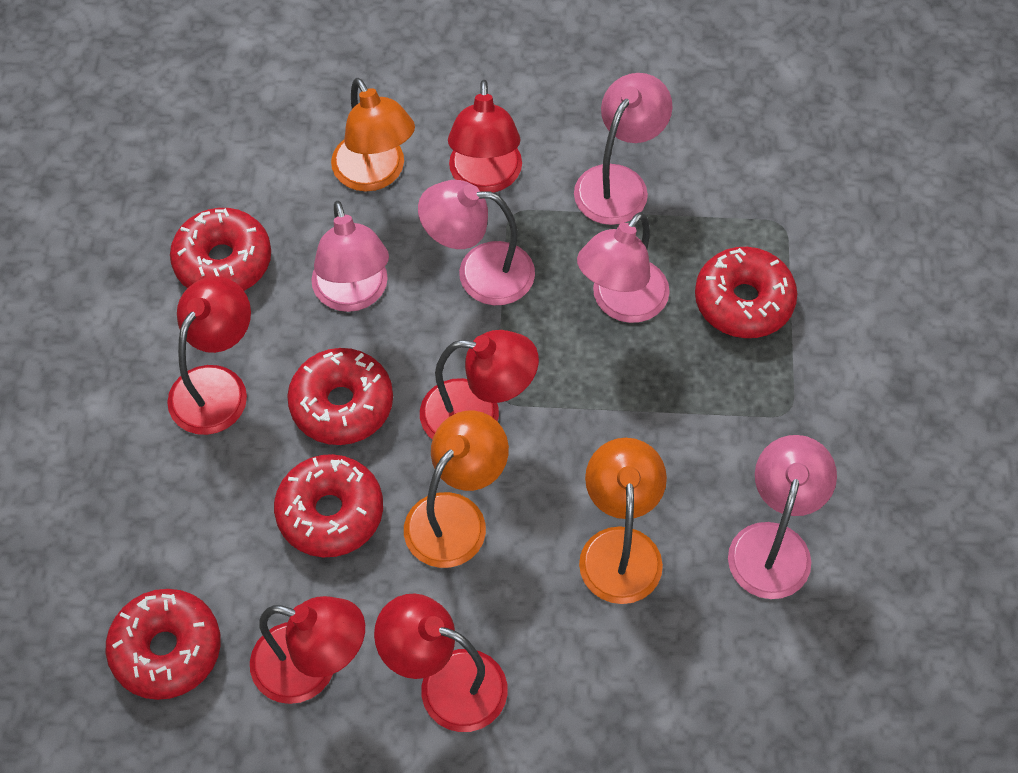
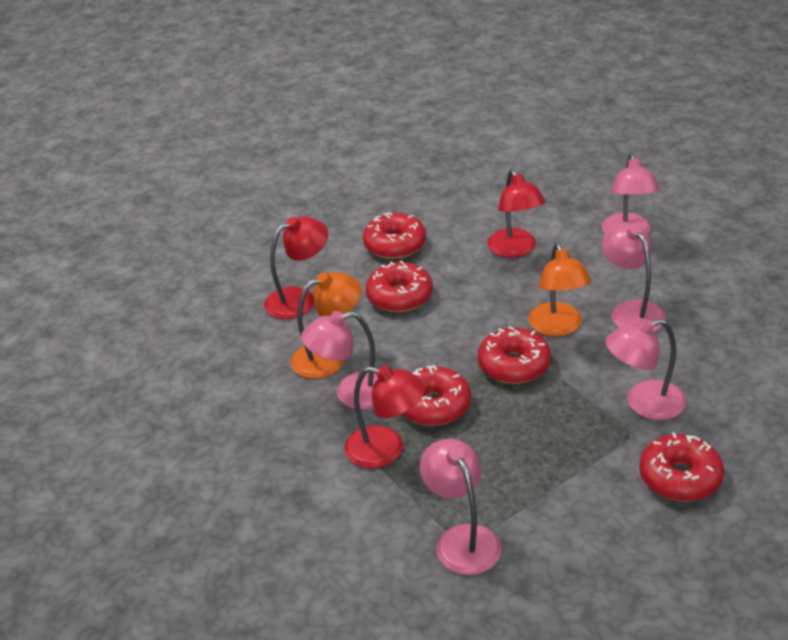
orange lamp: 3 -> 2
red lamp: 5 -> 3

